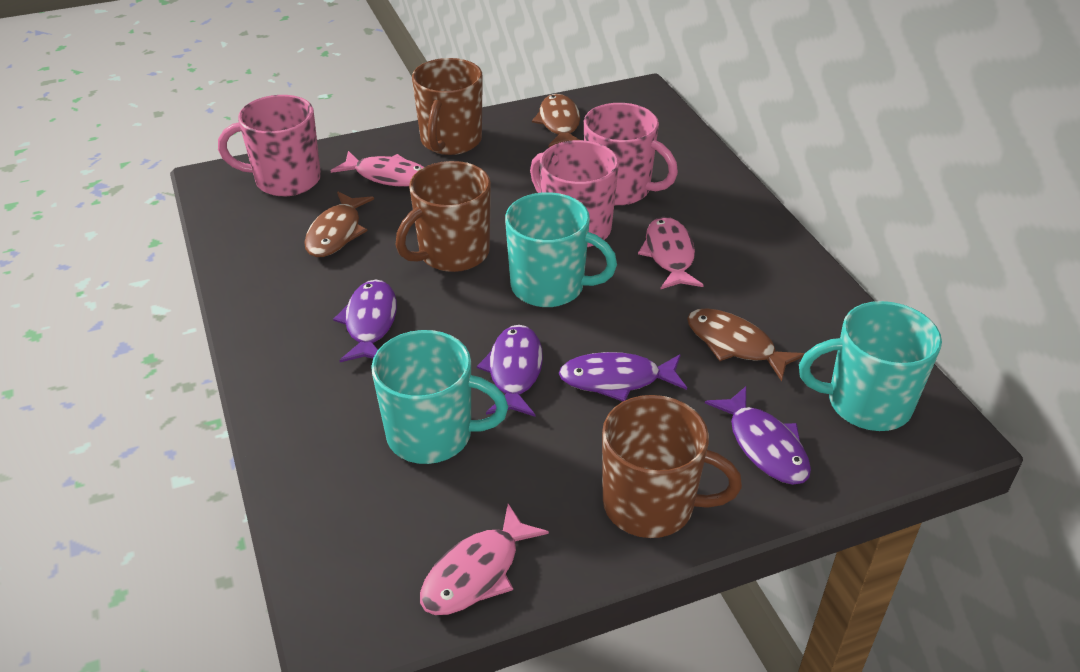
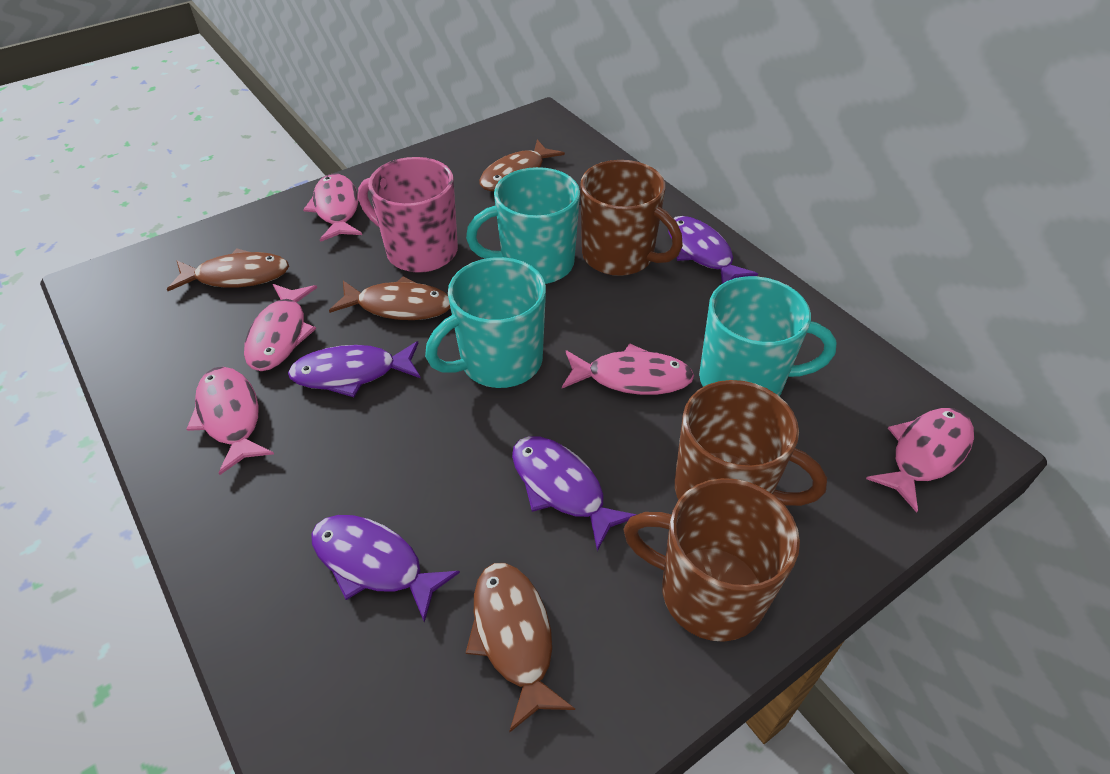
brown fish: 3 -> 4
pink fish: 3 -> 5
pink mug: 3 -> 1

